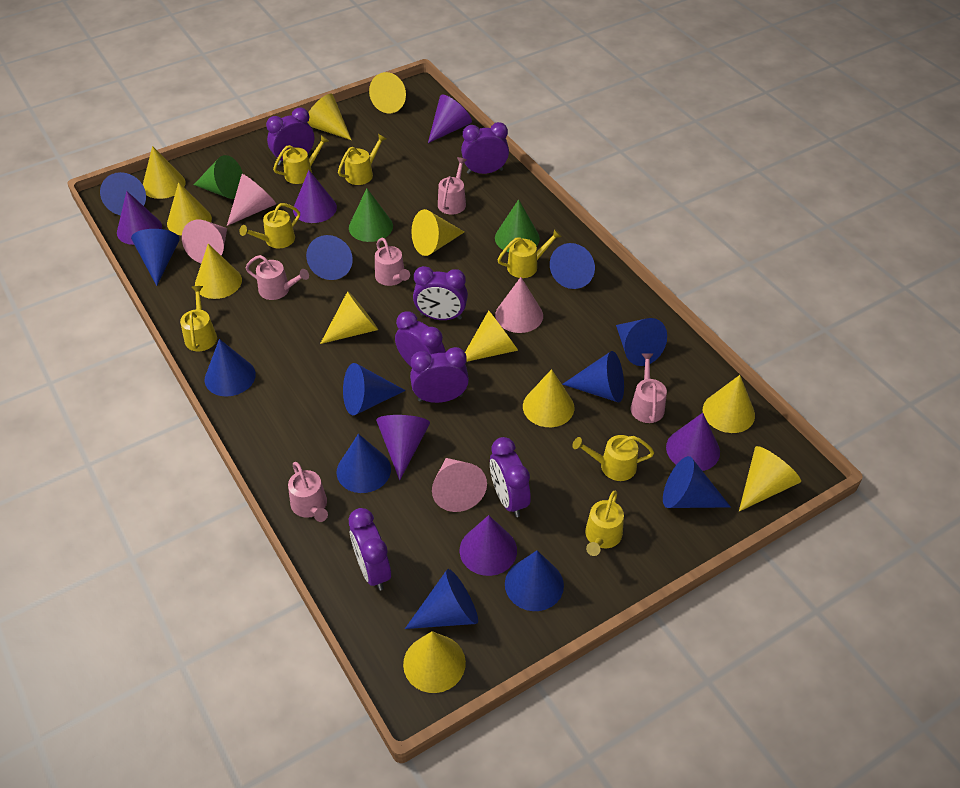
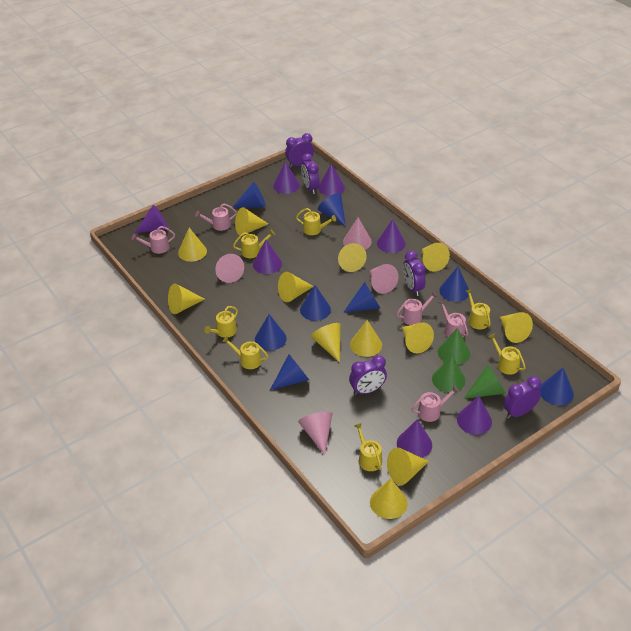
blue cone: 12 -> 8
purple clock: 7 -> 5
purple cone: 6 -> 7

